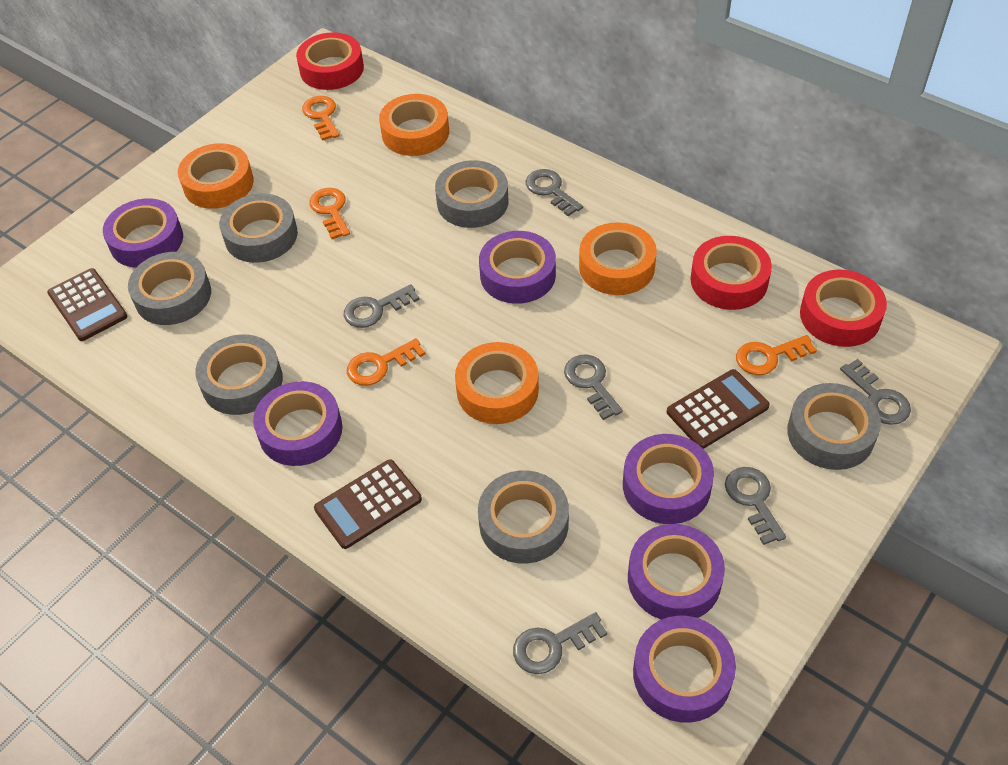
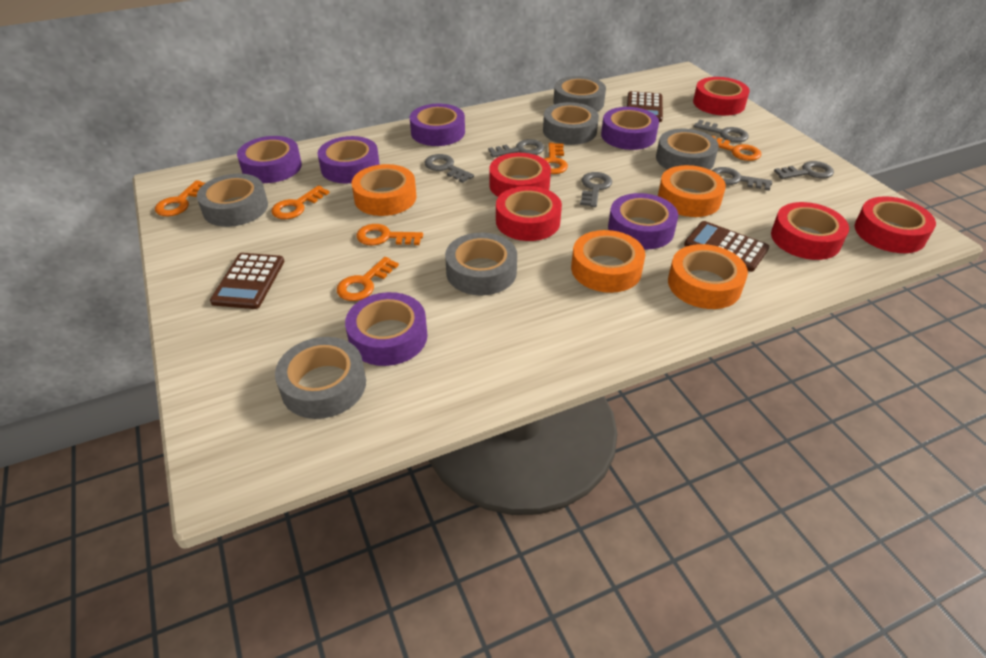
orange key: 4 -> 6
red tape: 3 -> 5

